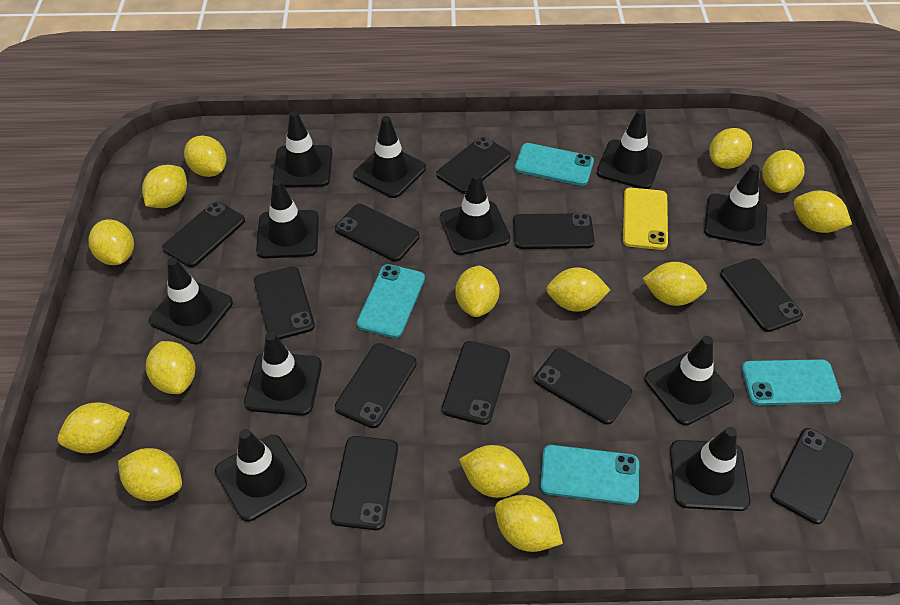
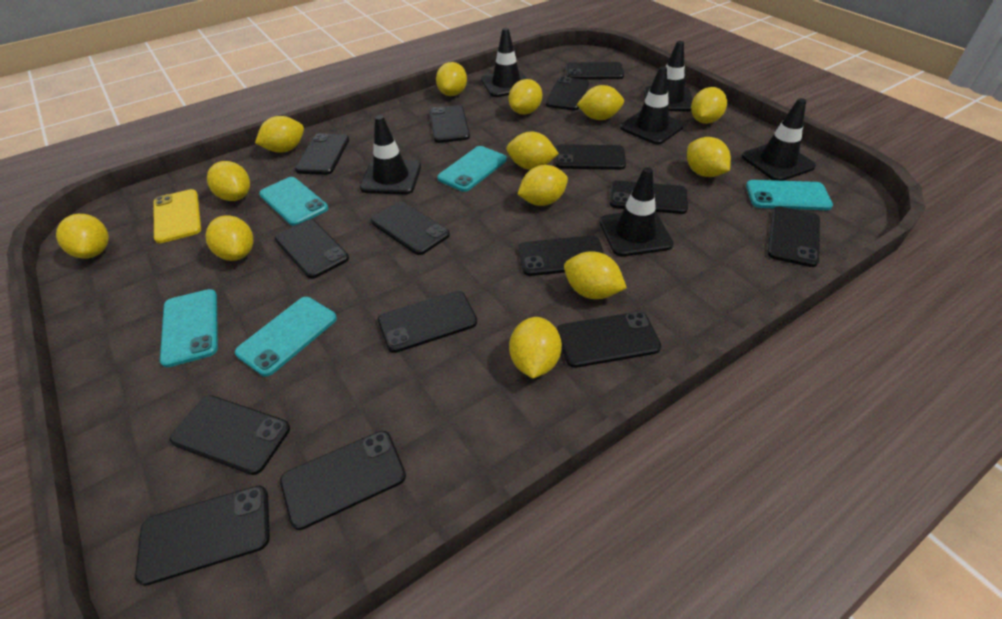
black phone: 11 -> 15
black traffic cone: 11 -> 6
turquoise phone: 4 -> 5
yellow lemon: 14 -> 13

